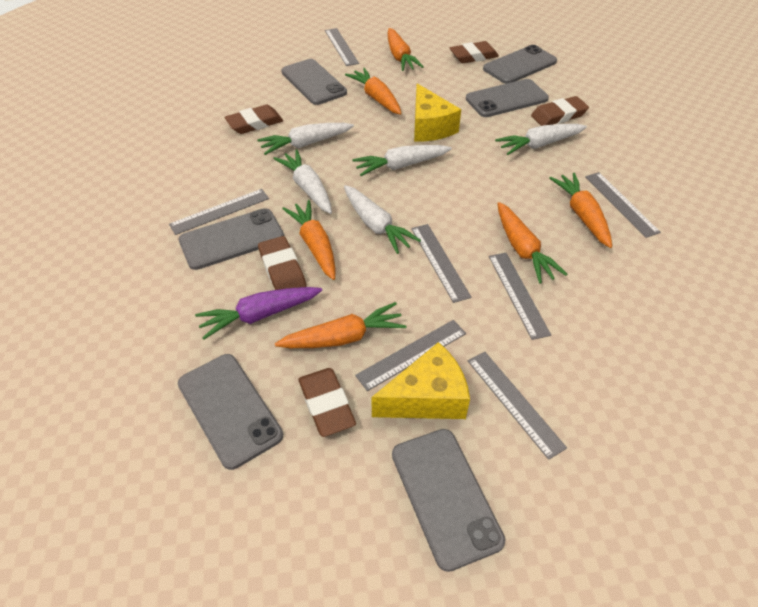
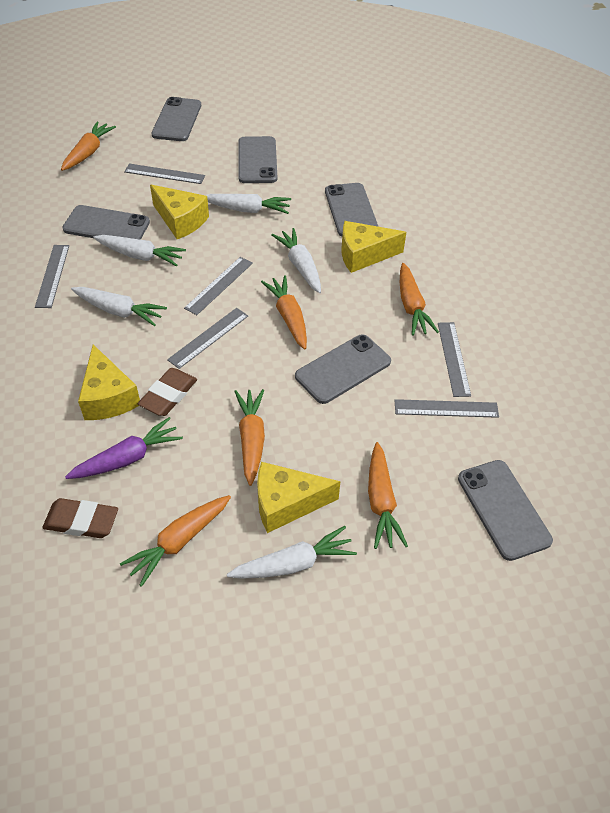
brown eraser: 5 -> 2
grey ruler: 7 -> 6
yellow cheese: 2 -> 4

